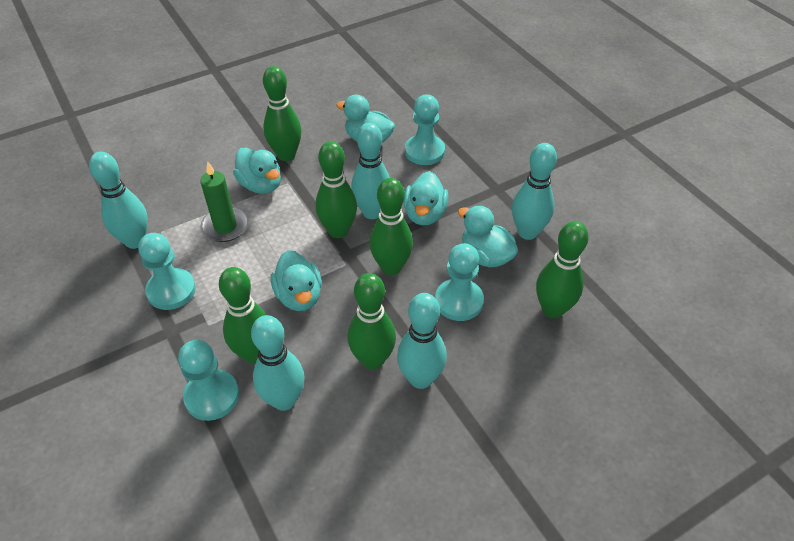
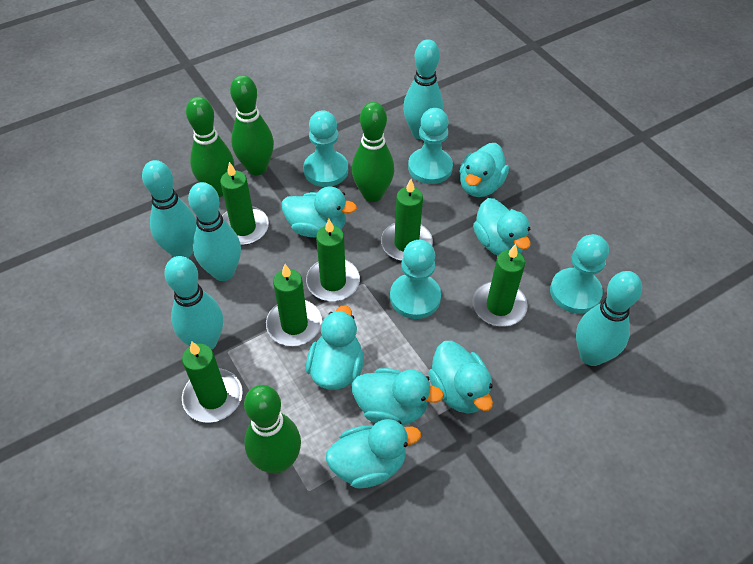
green bowling pin: 6 -> 4
green candle: 1 -> 6
turquoise duck: 5 -> 7

